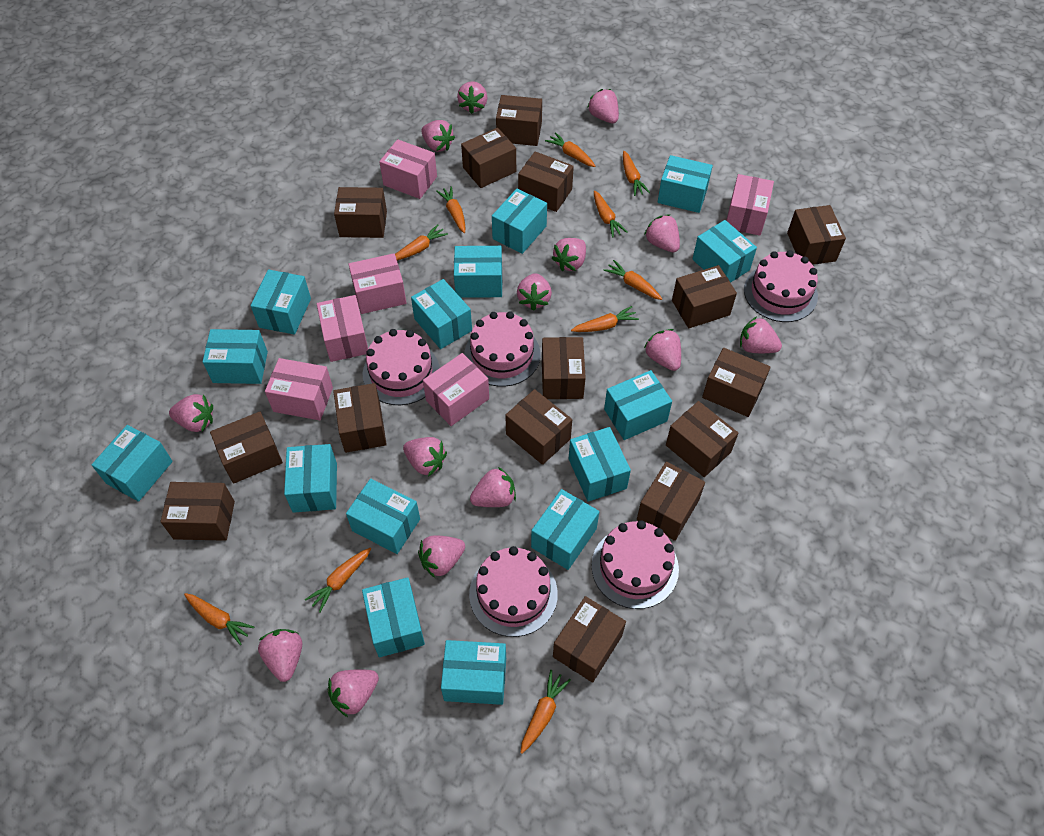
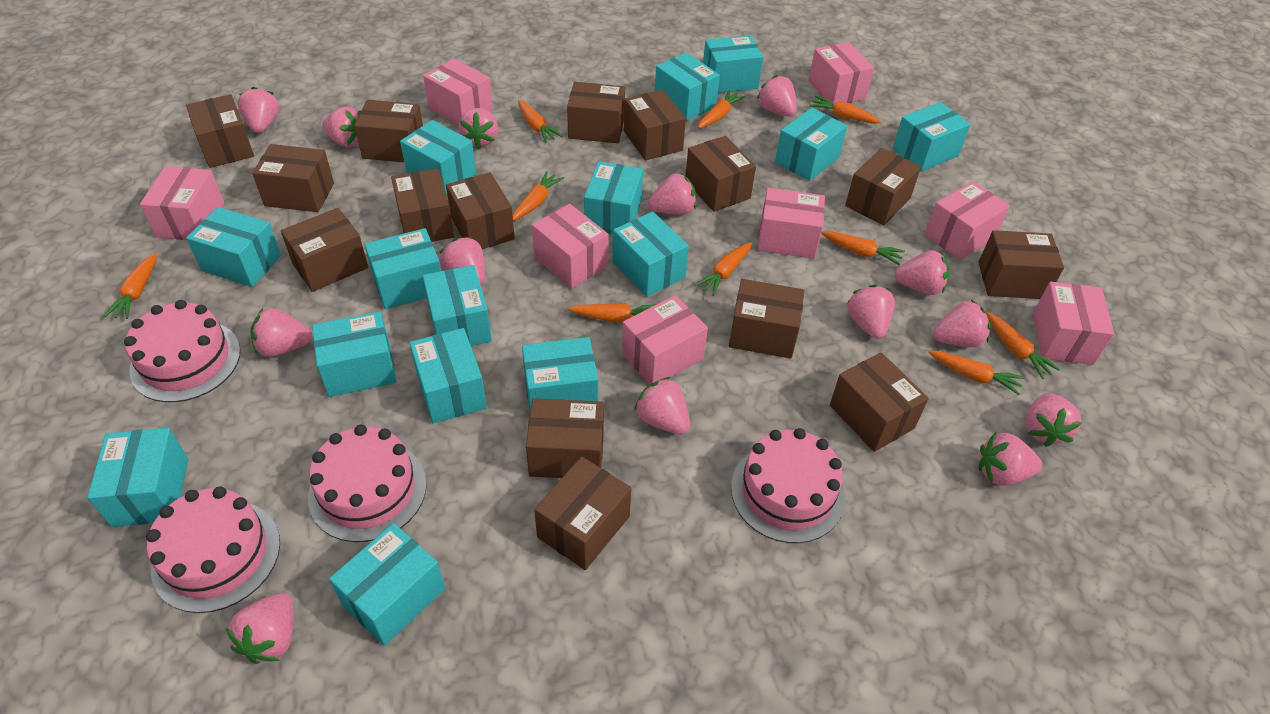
pink box: 6 -> 8
pink cake: 5 -> 4

